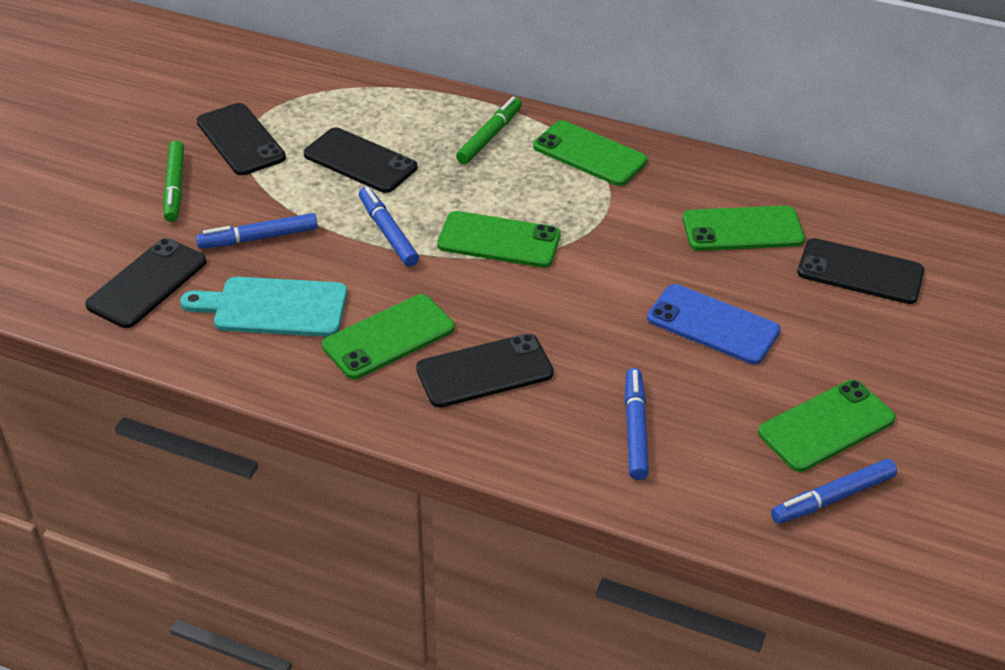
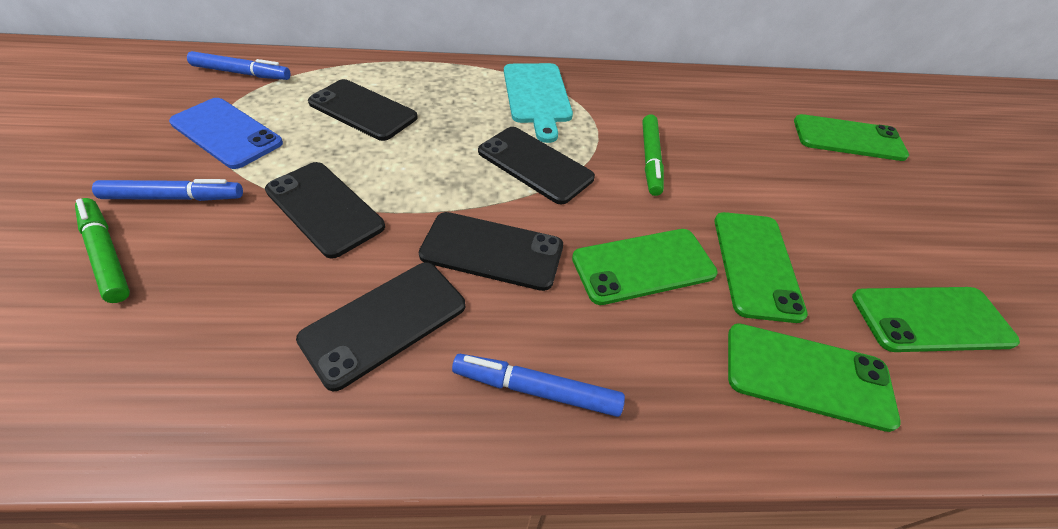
blue marker: 4 -> 3

